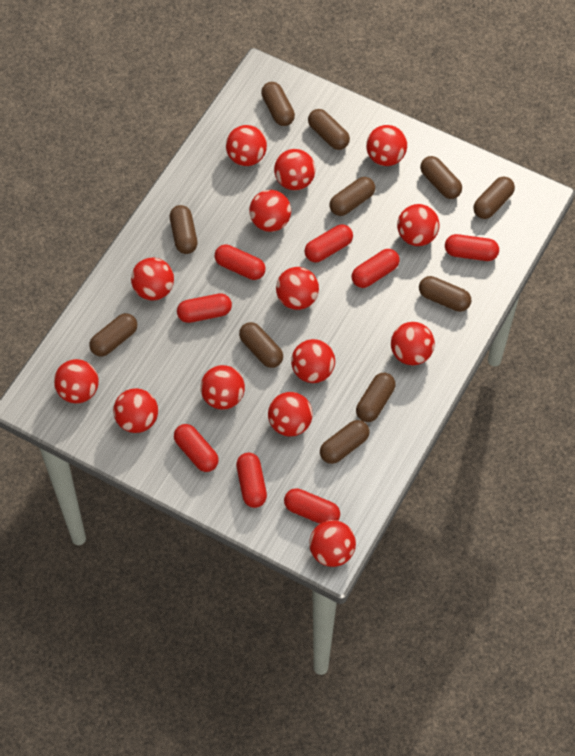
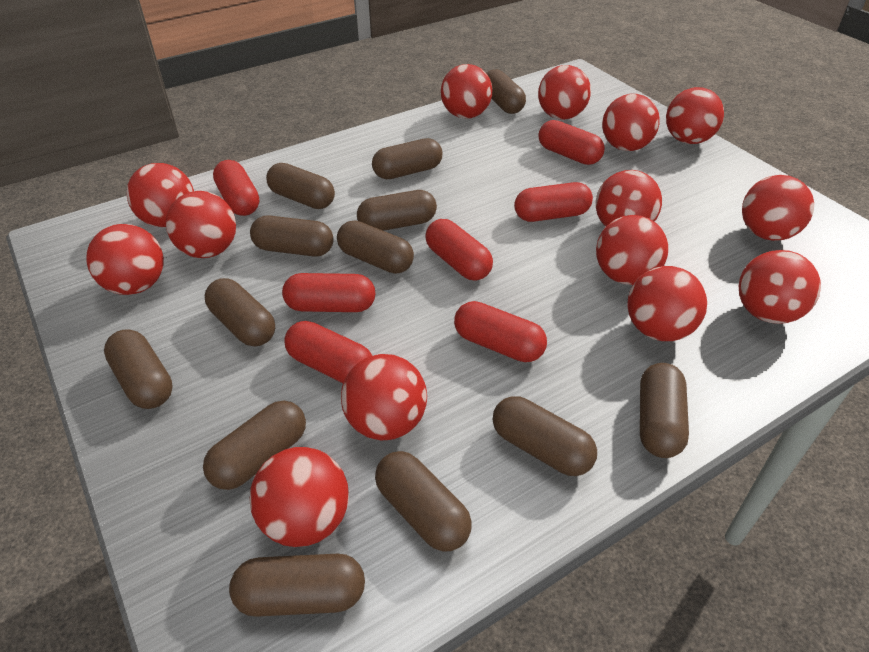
brown capsule: 11 -> 13
red capsule: 8 -> 7

